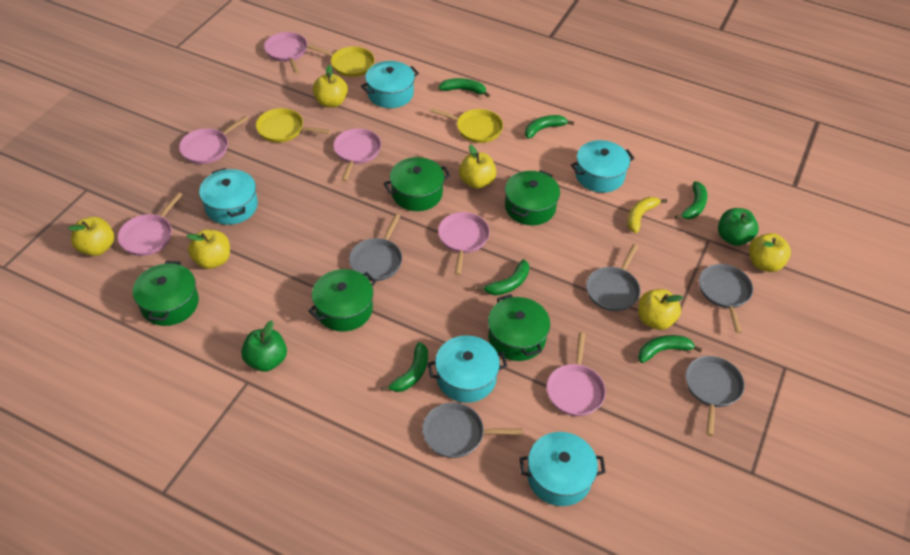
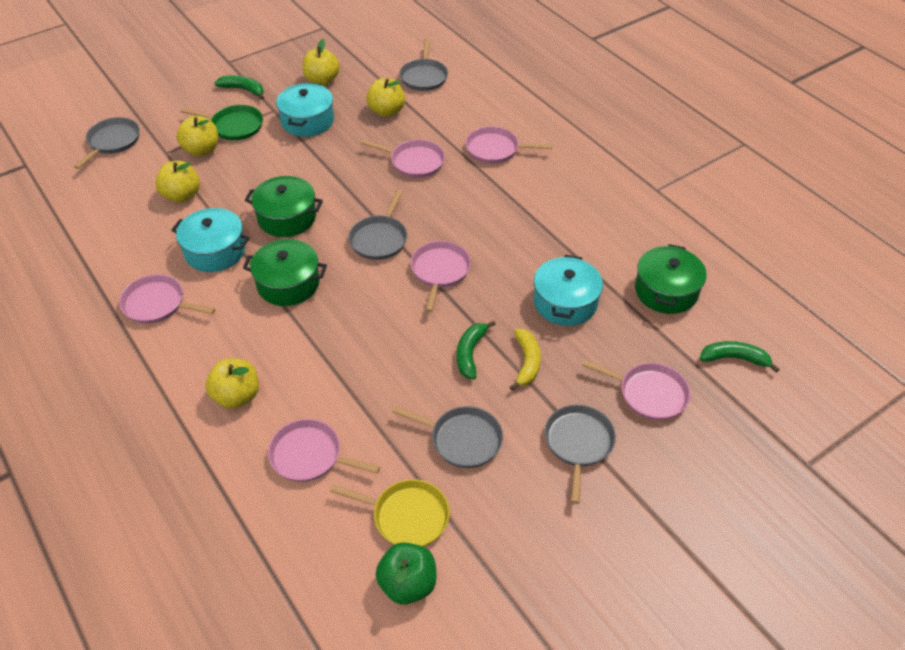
green apple: 2 -> 1
green banana: 6 -> 3
green pan: 0 -> 1
green pot: 5 -> 3
turquoise pot: 5 -> 3
yellow apple: 6 -> 5
yellow pan: 3 -> 1

